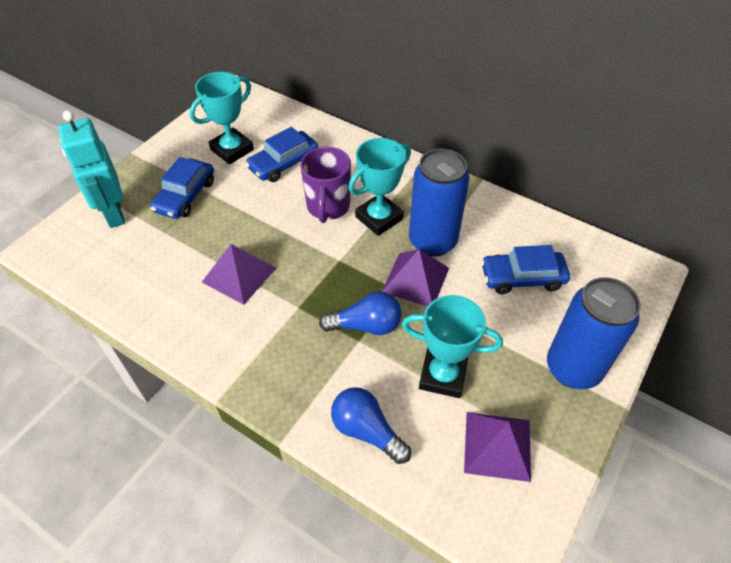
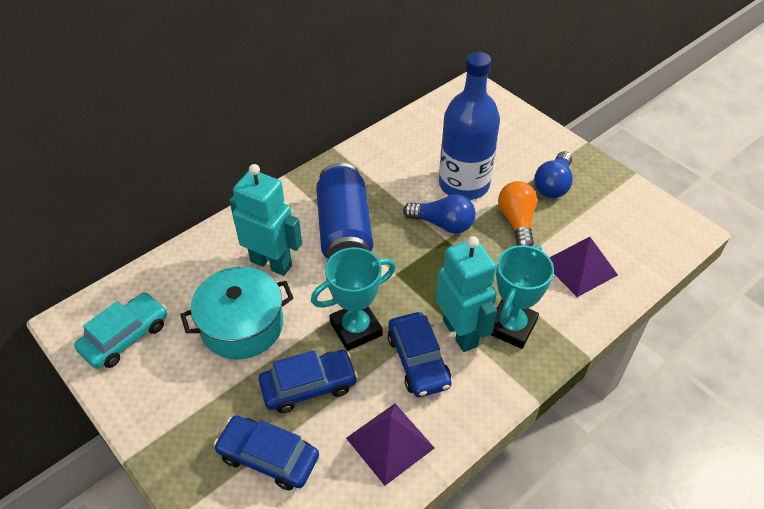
blue bottle: 0 -> 1
blue can: 2 -> 1
orange light bulb: 0 -> 1
purple mug: 1 -> 0
purple pyramid: 3 -> 2
turquoise car: 0 -> 1
turquoise pot: 0 -> 1
turquoise robot: 1 -> 2
turquoise trophy: 3 -> 2

